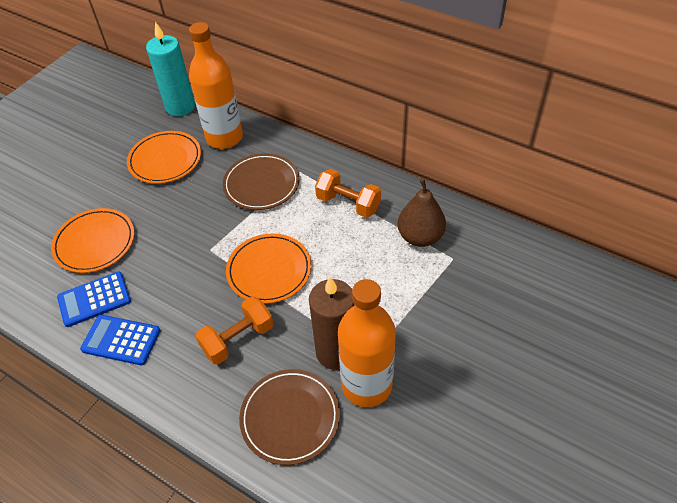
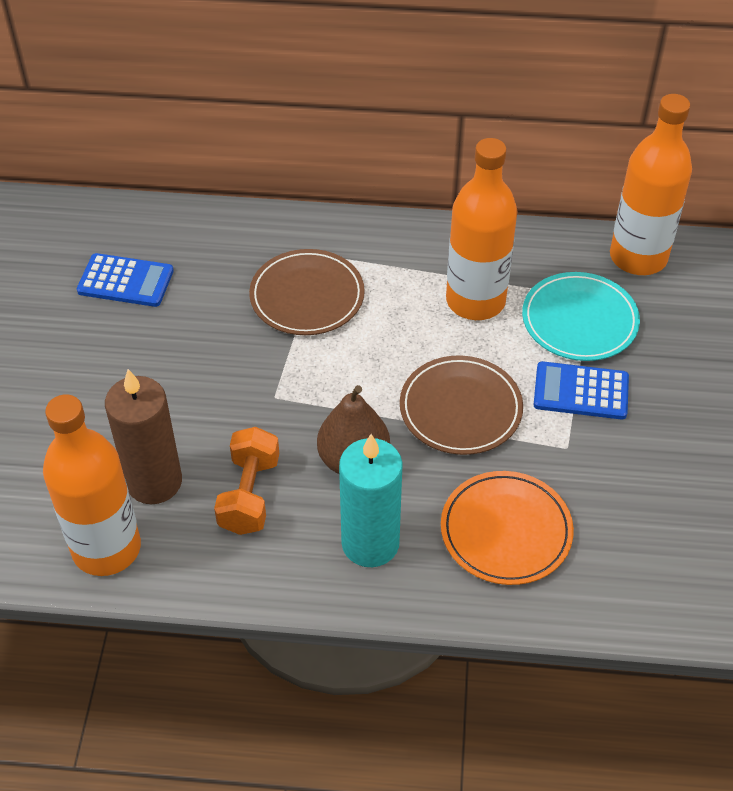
orange bottle: 2 -> 3
orange dumbbell: 2 -> 1
orange plate: 3 -> 1
turquoise plate: 0 -> 1

